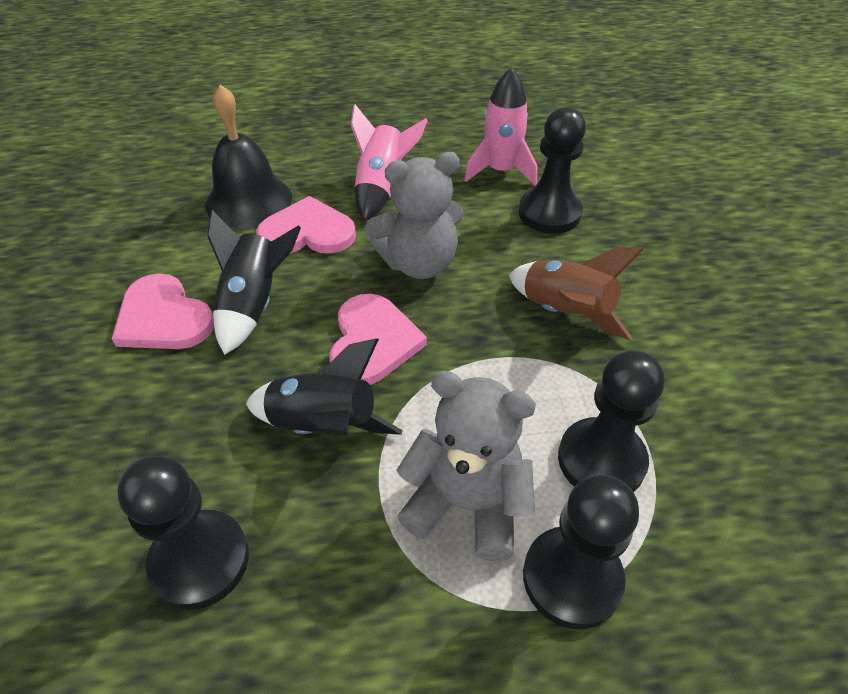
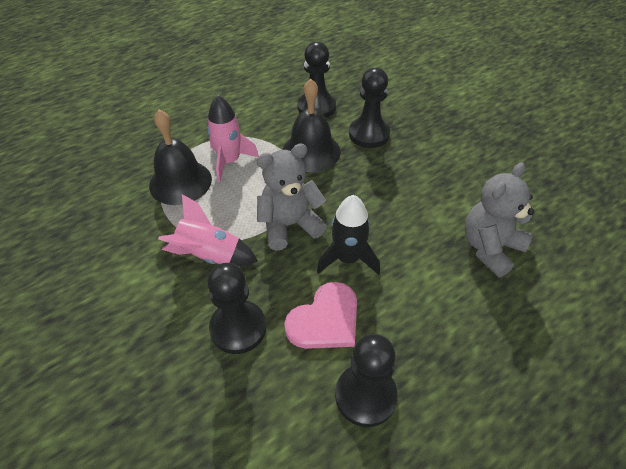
black bell: 1 -> 2
black rocket: 2 -> 1
brown rocket: 1 -> 0
pink heart: 3 -> 1

